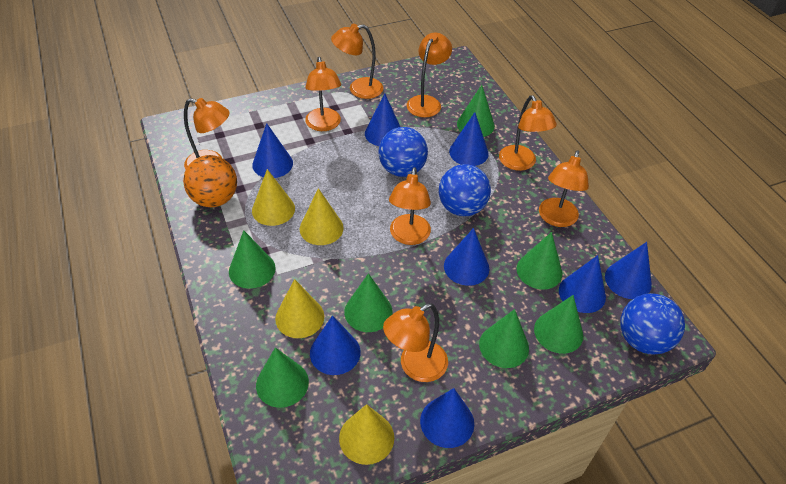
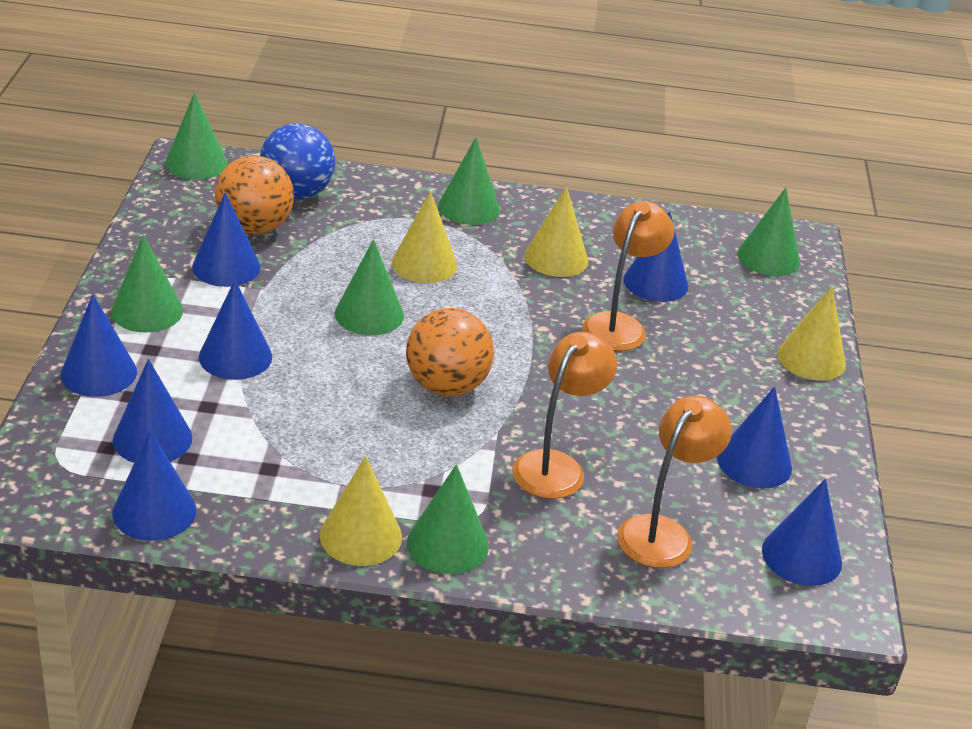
blue ball: 3 -> 1
green cone: 7 -> 6
orange ball: 1 -> 2
orange lamp: 8 -> 3

